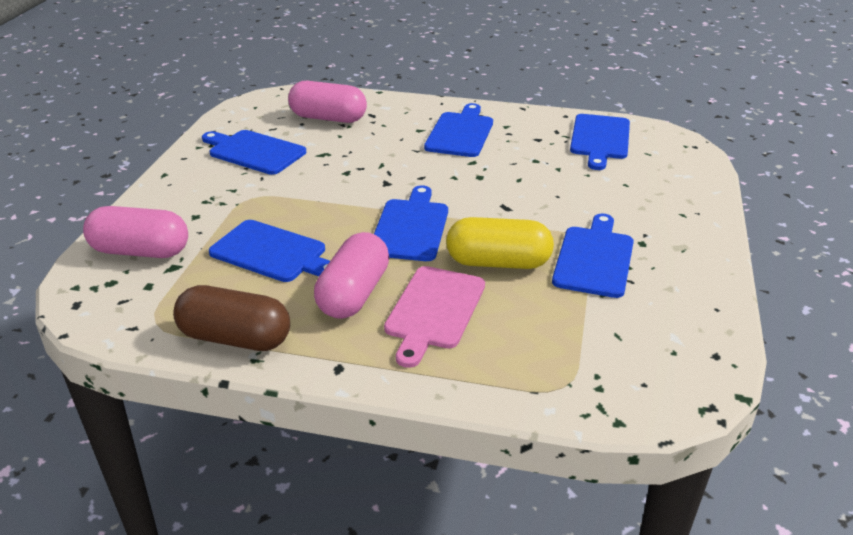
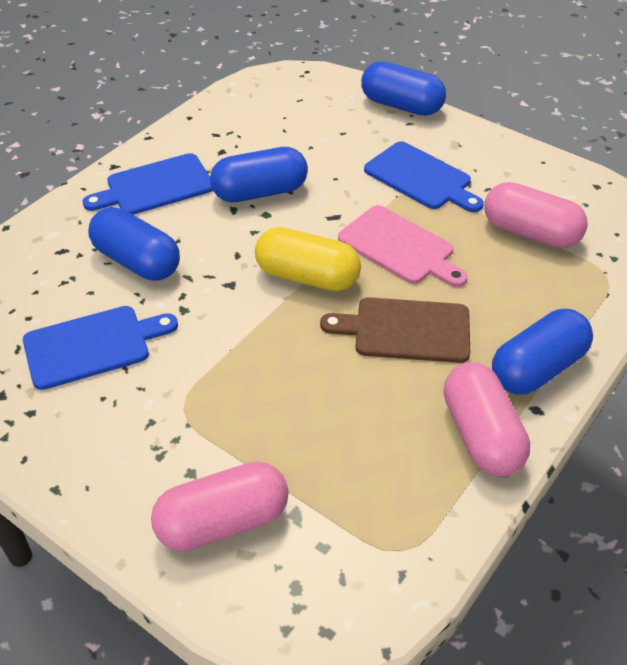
blue capsule: 0 -> 4
blue cutting board: 6 -> 3
brown capsule: 1 -> 0
brown cutting board: 0 -> 1

